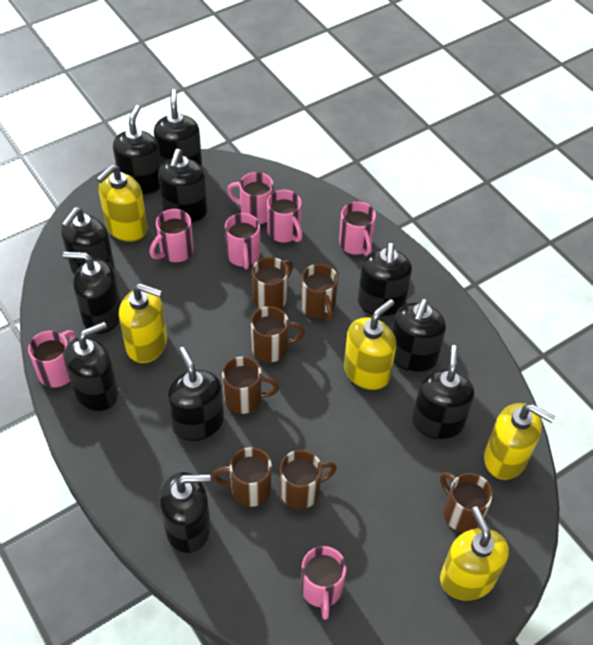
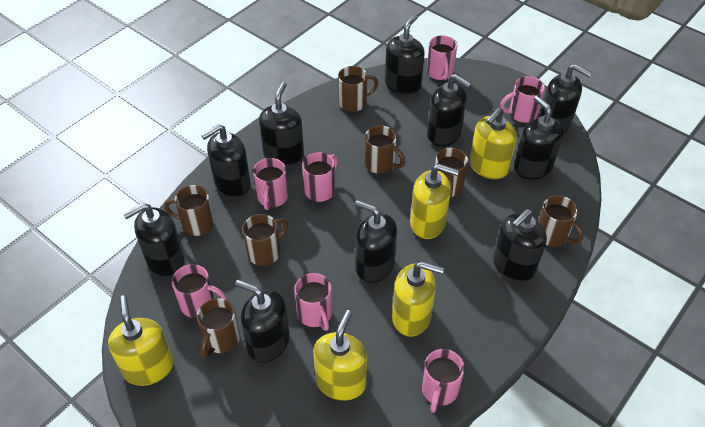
black soap dispenser: 11 -> 10

